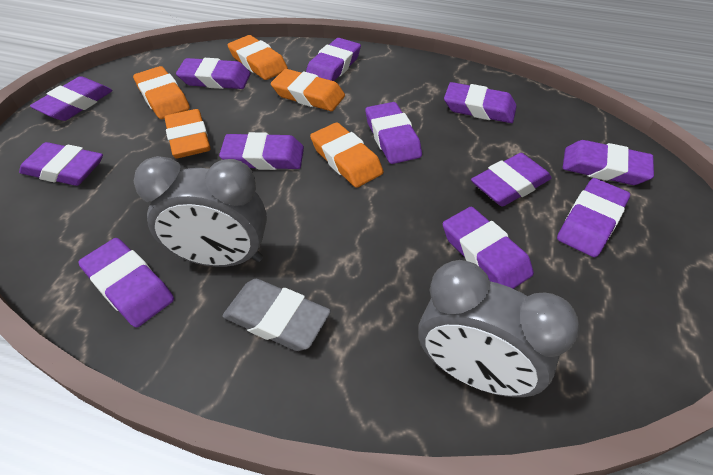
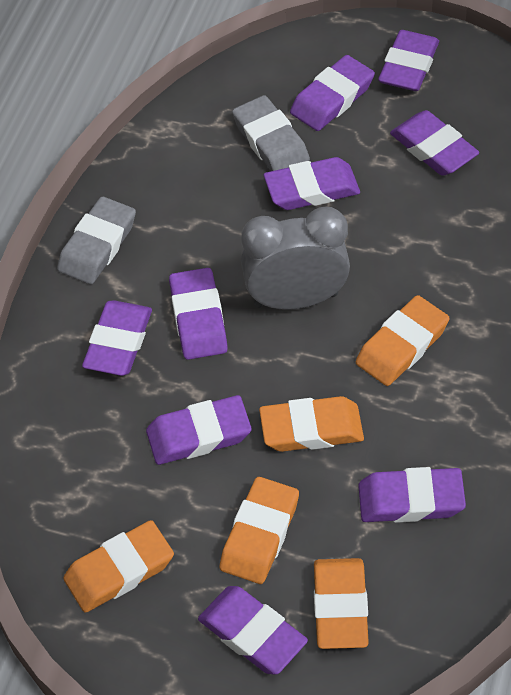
grey clock: 2 -> 1
grey eraser: 1 -> 2
purple eraser: 12 -> 9

